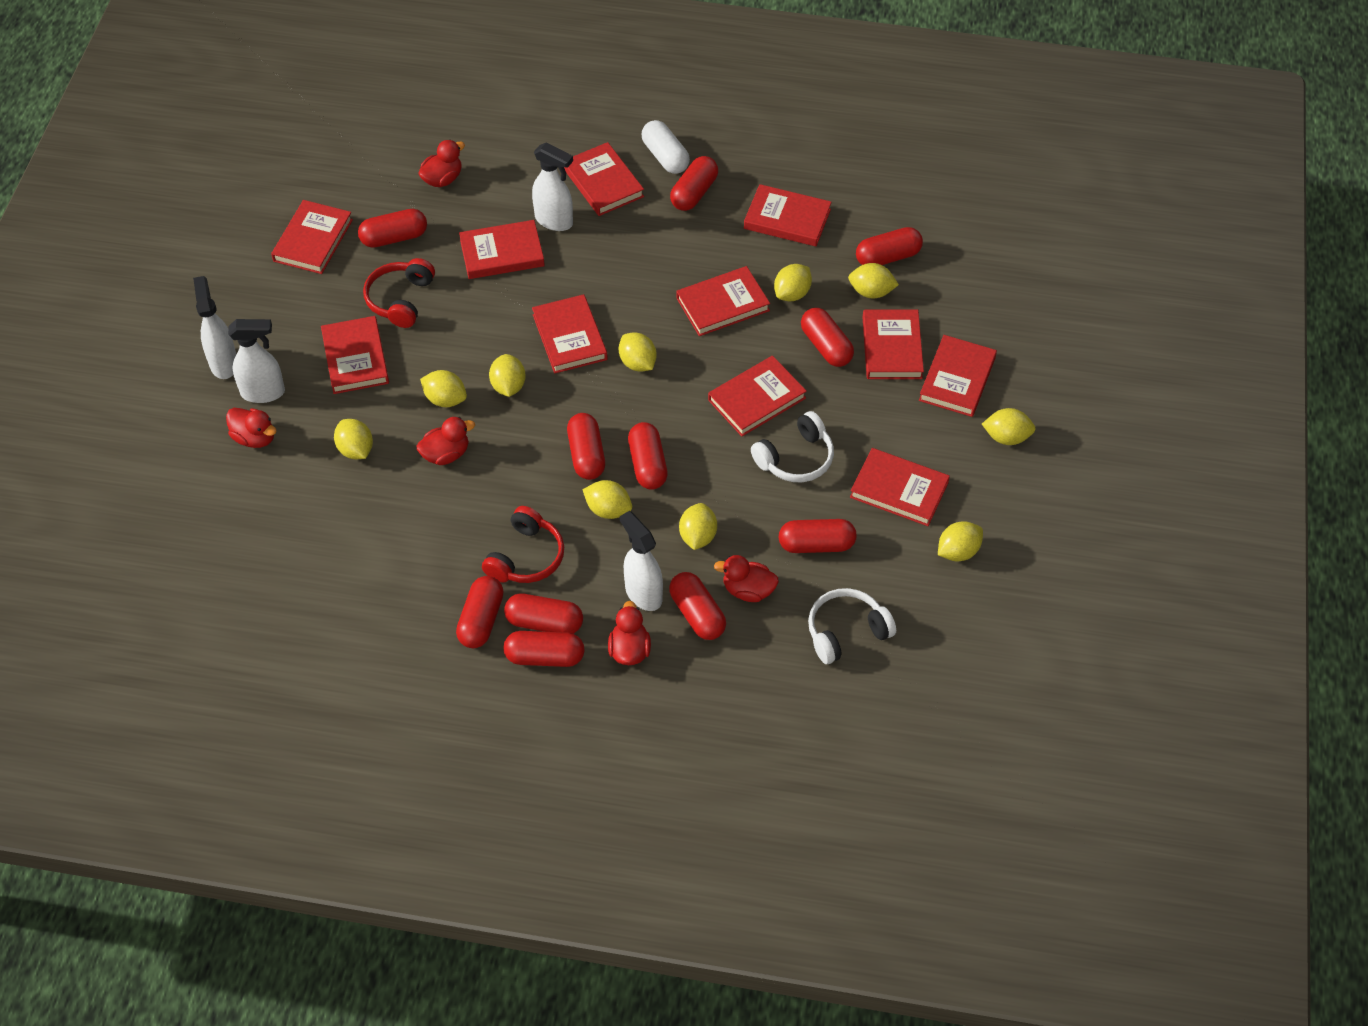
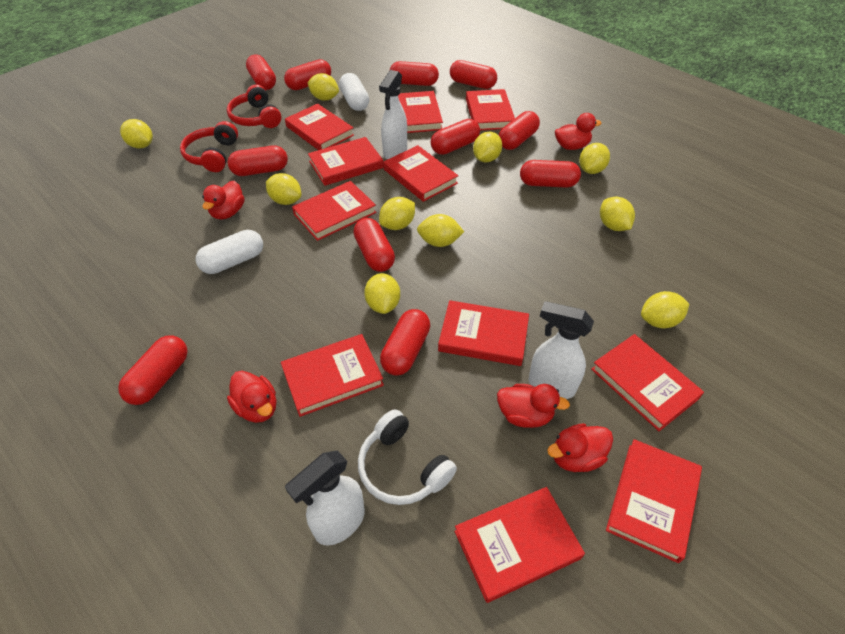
white capsule: 1 -> 2
white headphones: 2 -> 1
white spray bottle: 4 -> 3

